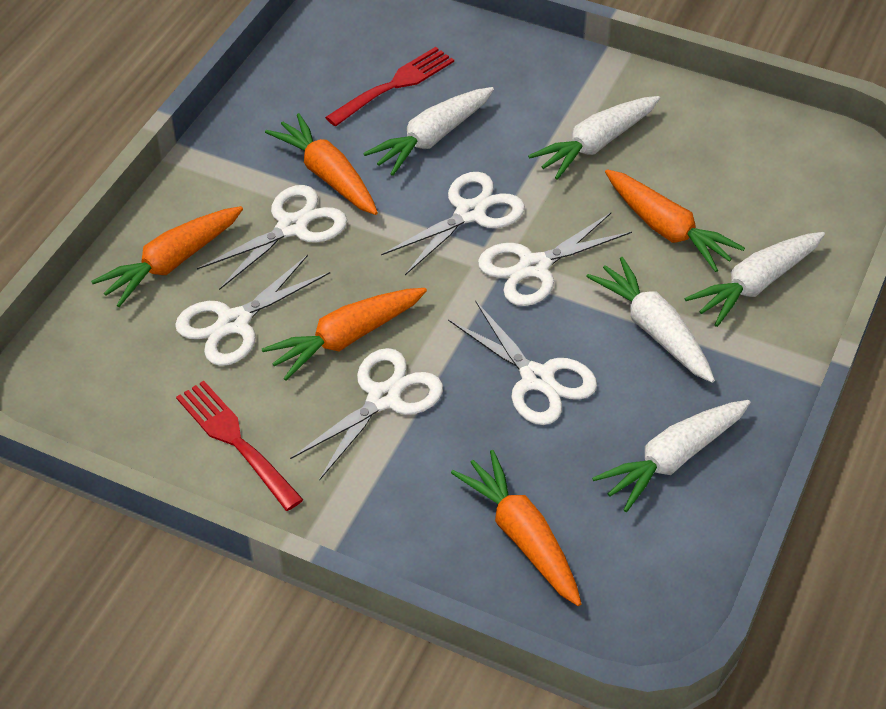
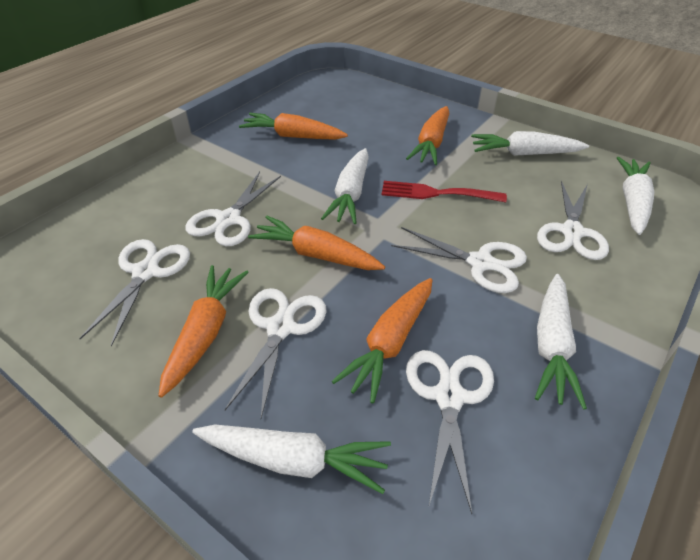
red fork: 2 -> 1

